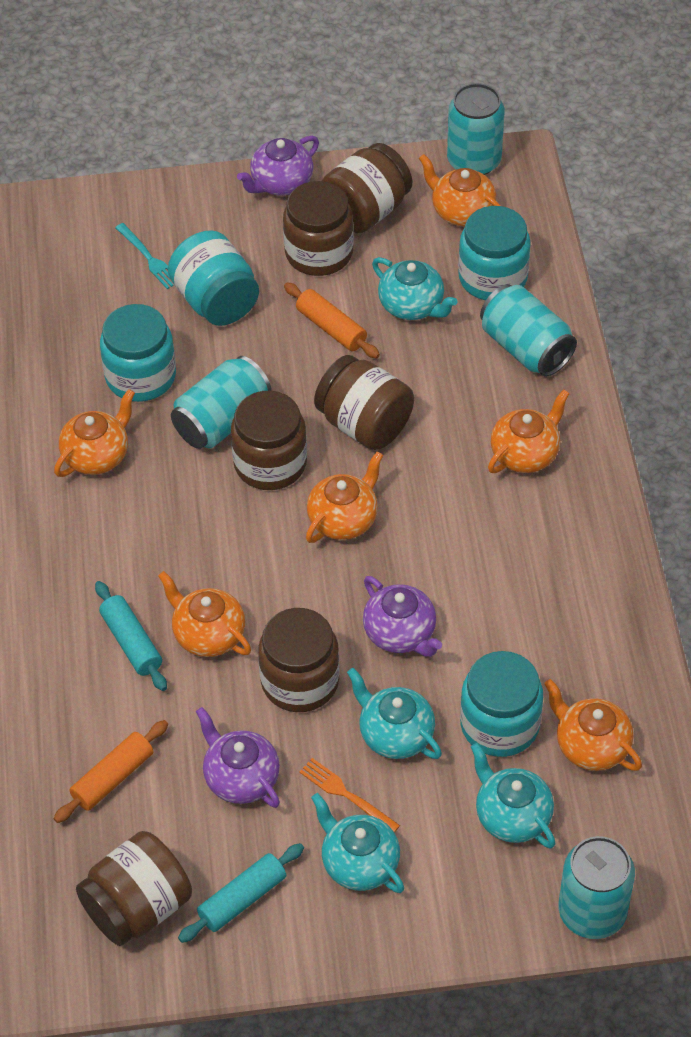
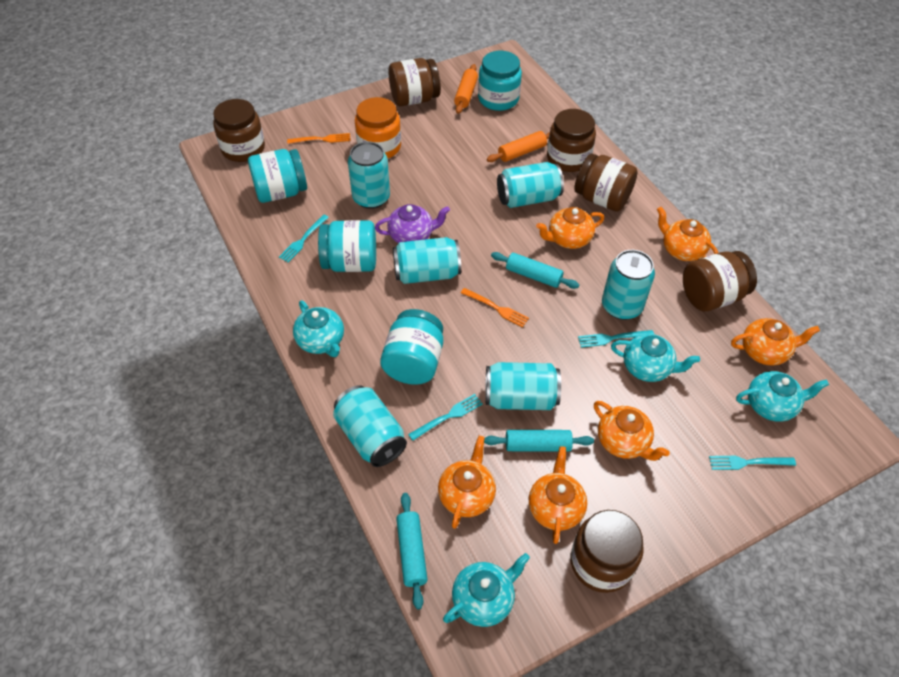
orange fork: 1 -> 2
orange jar: 0 -> 1
purple teapot: 3 -> 1
turquoise can: 4 -> 6
turquoise fork: 1 -> 4
turquoise rolling pin: 2 -> 3

